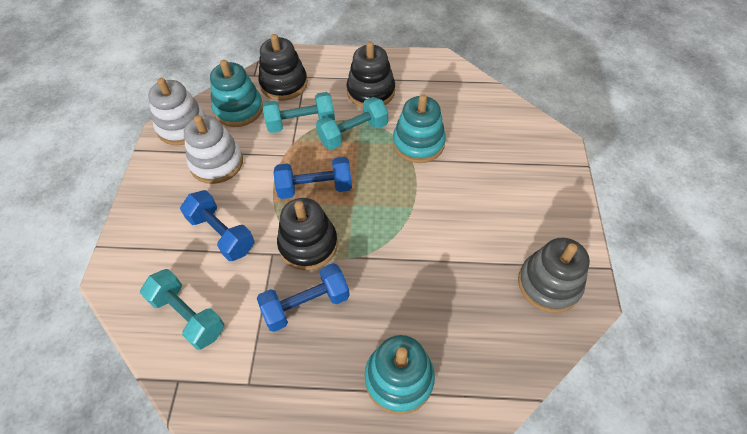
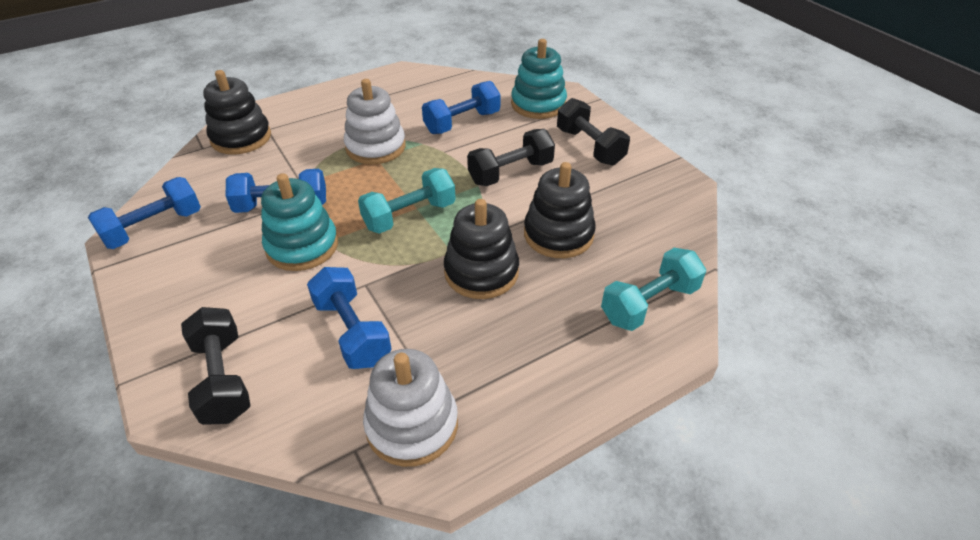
black dumbbell: 0 -> 3
blue dumbbell: 3 -> 4
grey stacking toy: 1 -> 0
turquoise dumbbell: 3 -> 2
turquoise stacking toy: 3 -> 2

